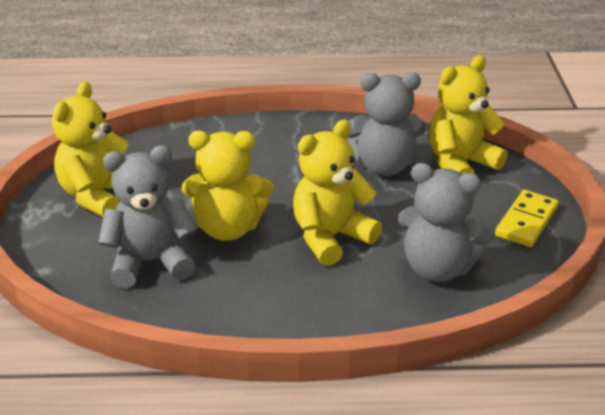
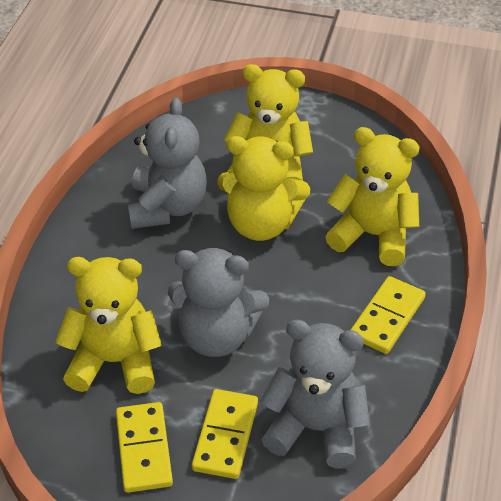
yellow domino: 1 -> 3

